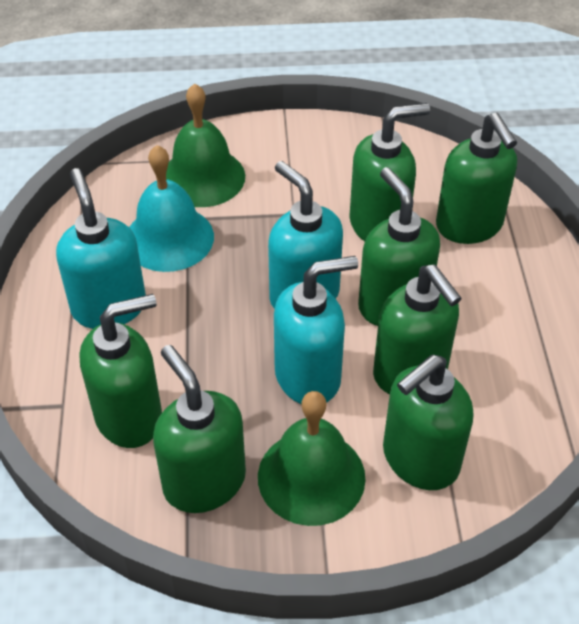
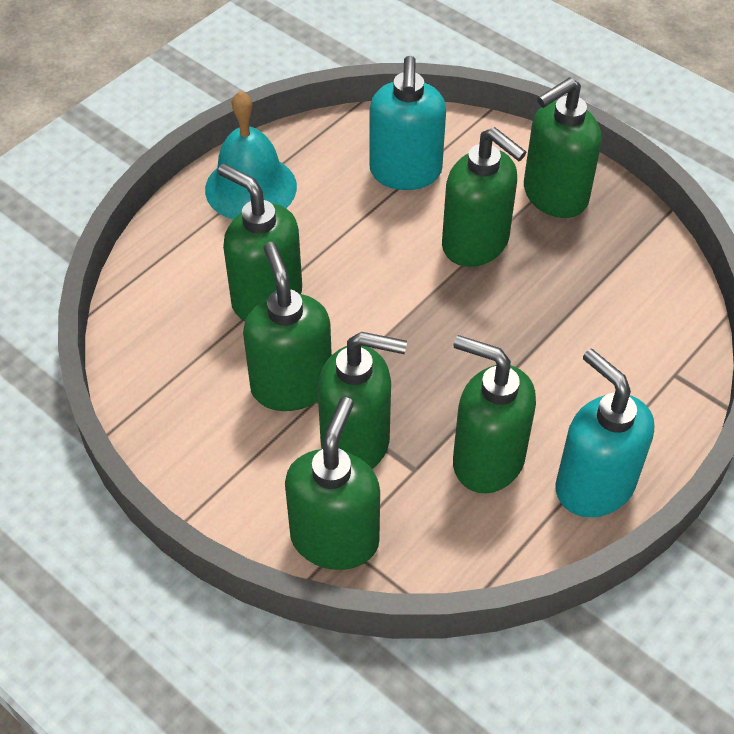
green bell: 2 -> 0
turquoise soap dispenser: 3 -> 2

